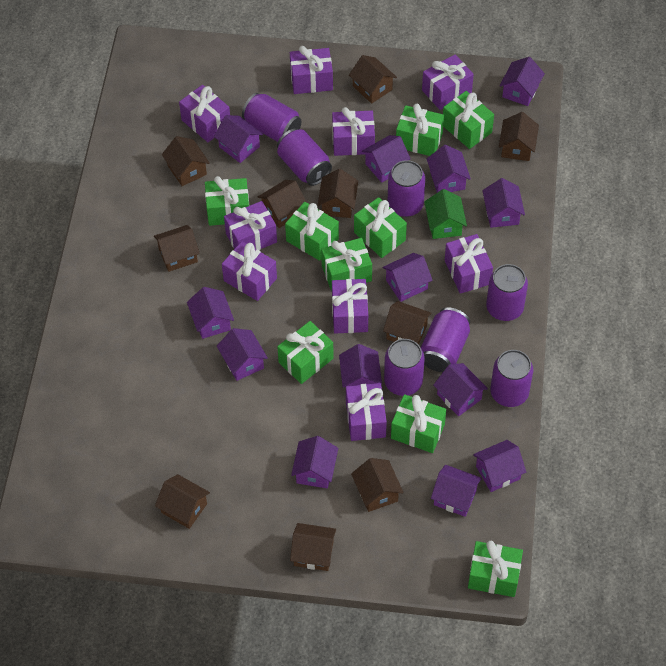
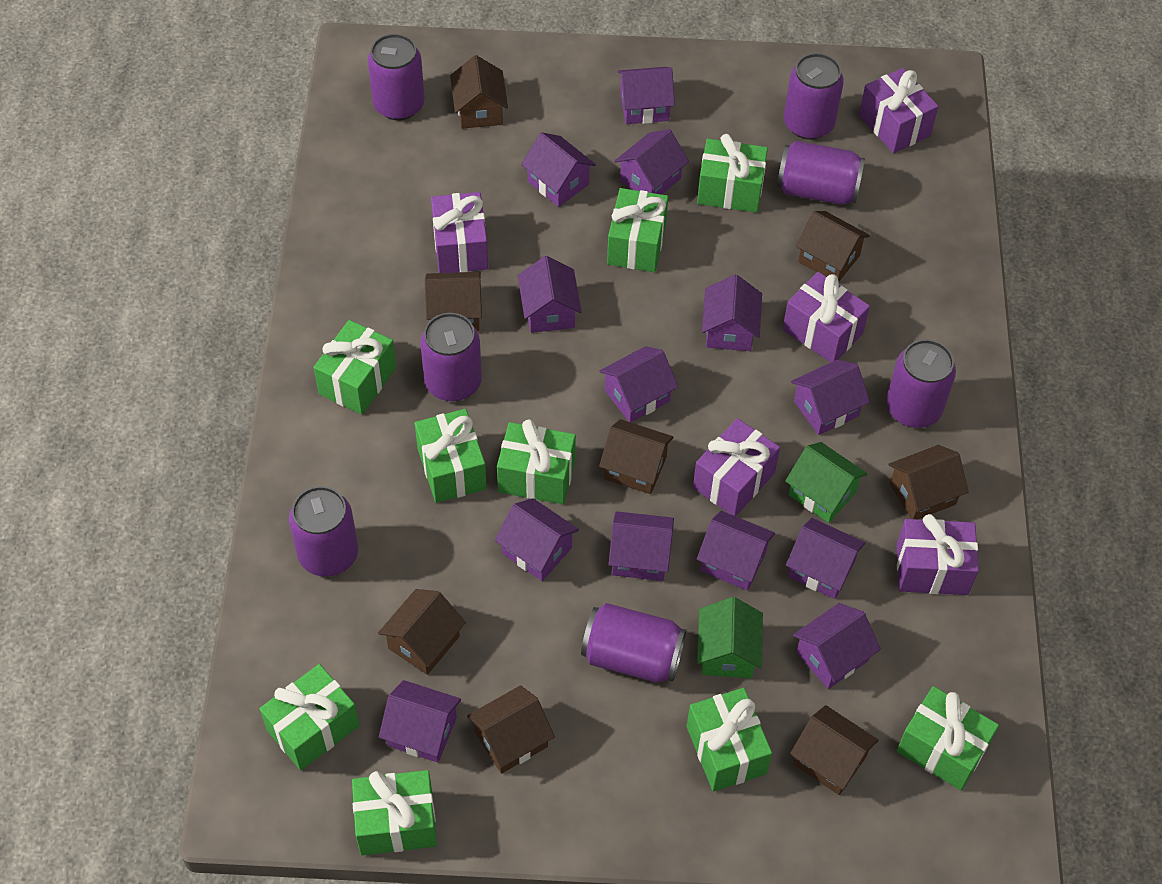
brown house: 10 -> 8
green house: 1 -> 2
purple gift: 9 -> 5

